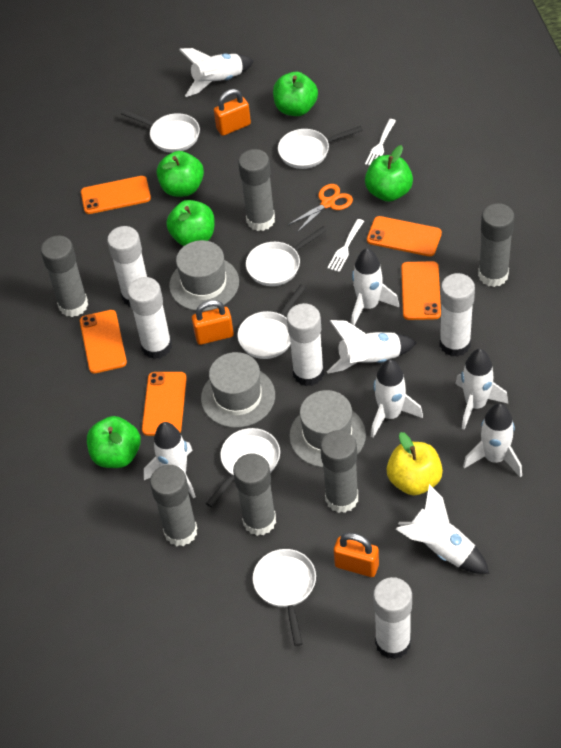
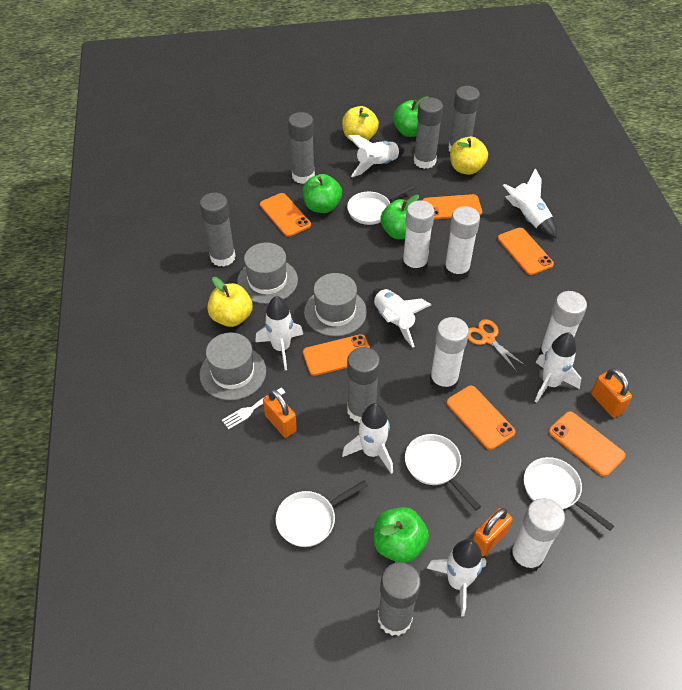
green apple: 5 -> 4
orange phone: 5 -> 6
white fork: 2 -> 1
white pan: 6 -> 4
white rocket: 8 -> 7
yellow apple: 1 -> 3

